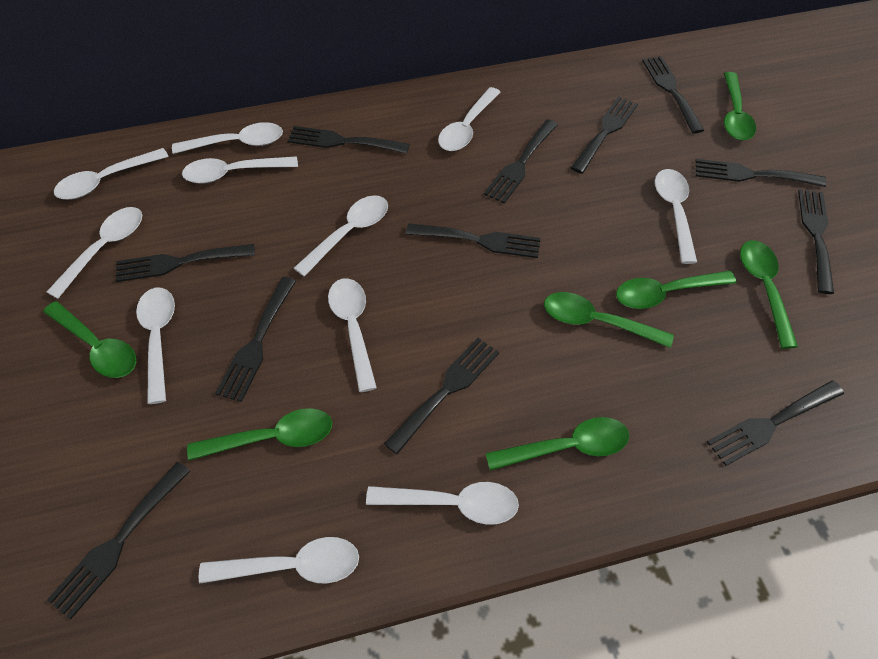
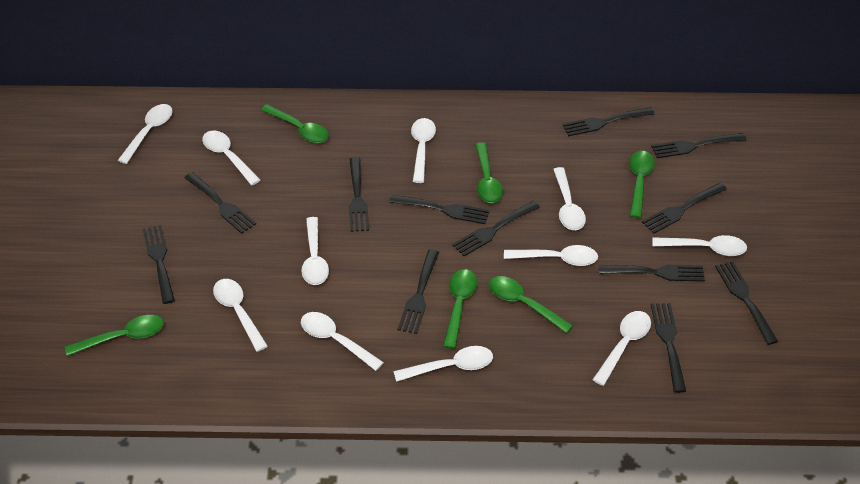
green spoon: 7 -> 6

